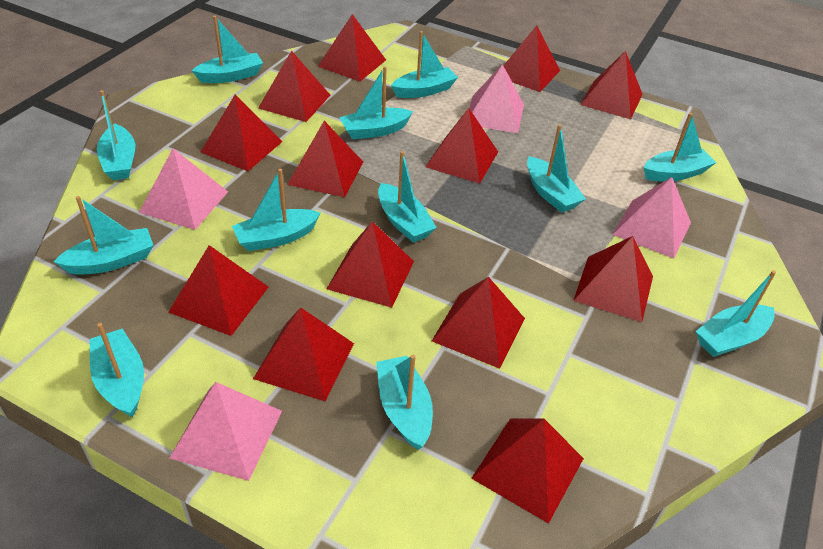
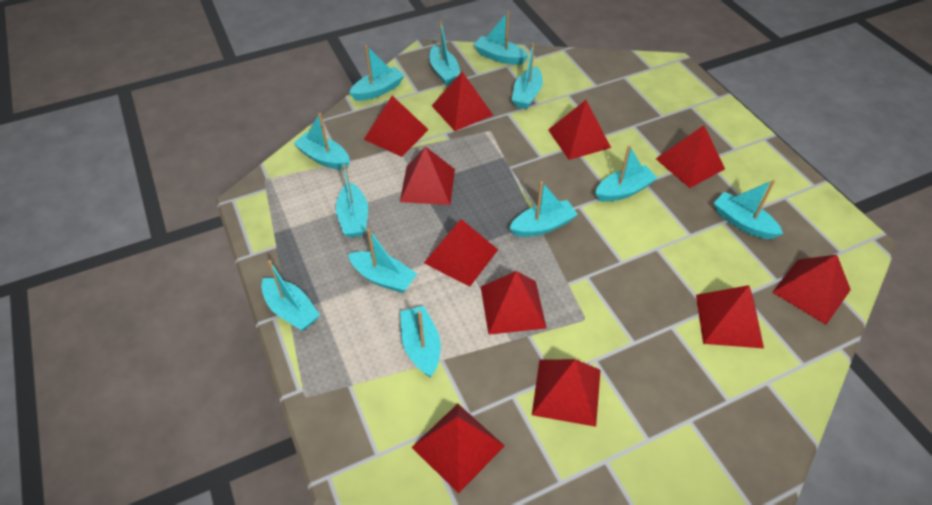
pink pyramid: 4 -> 0
red pyramid: 13 -> 11

